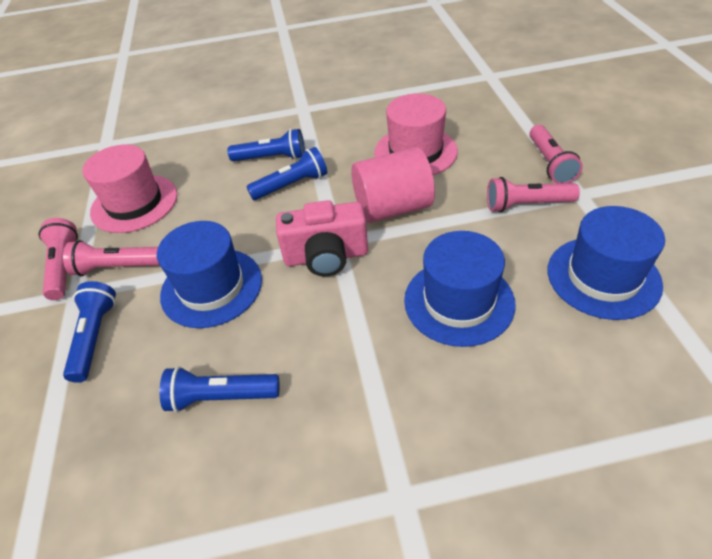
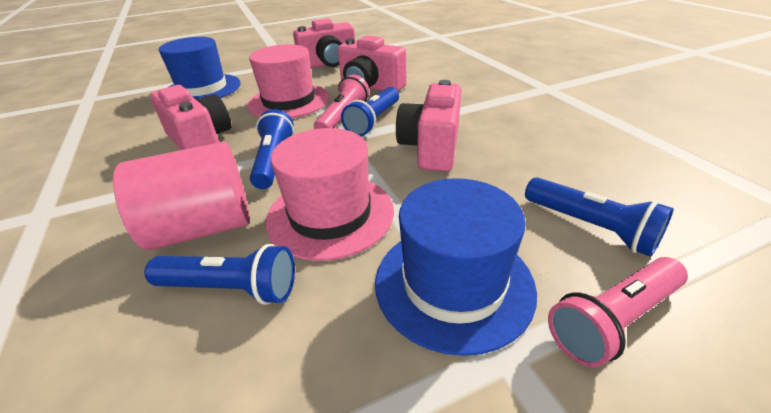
blue hat: 3 -> 2
pink camera: 1 -> 4
pink flashlight: 4 -> 2

